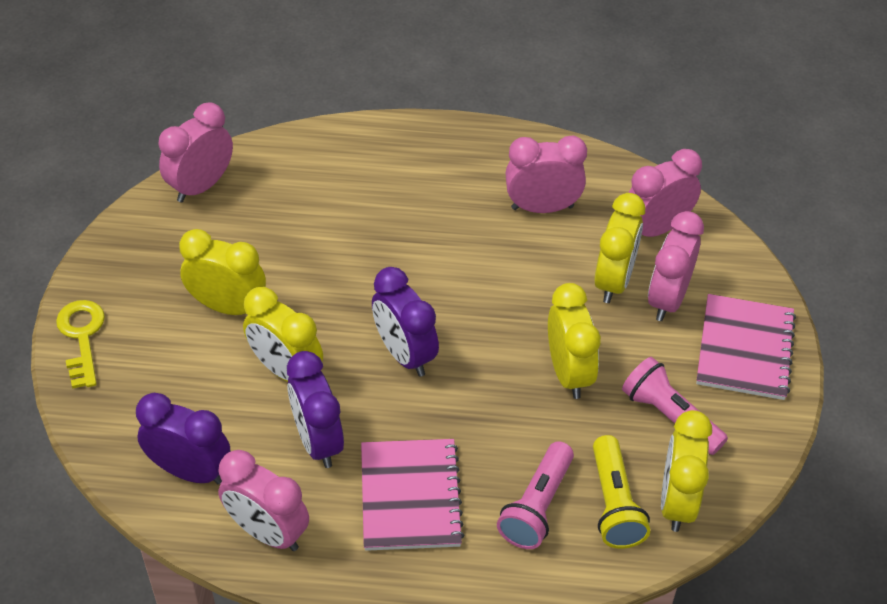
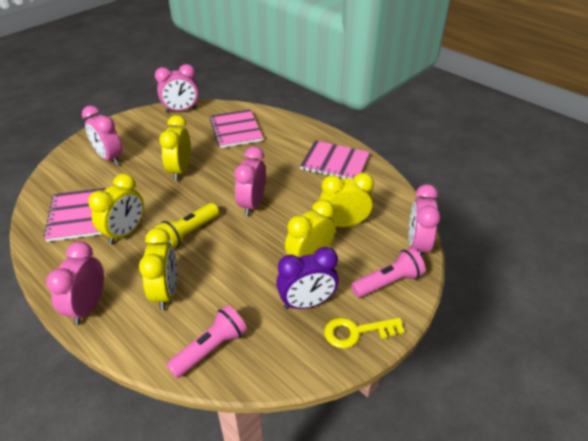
pink notebook: 2 -> 3
purple clock: 3 -> 1

